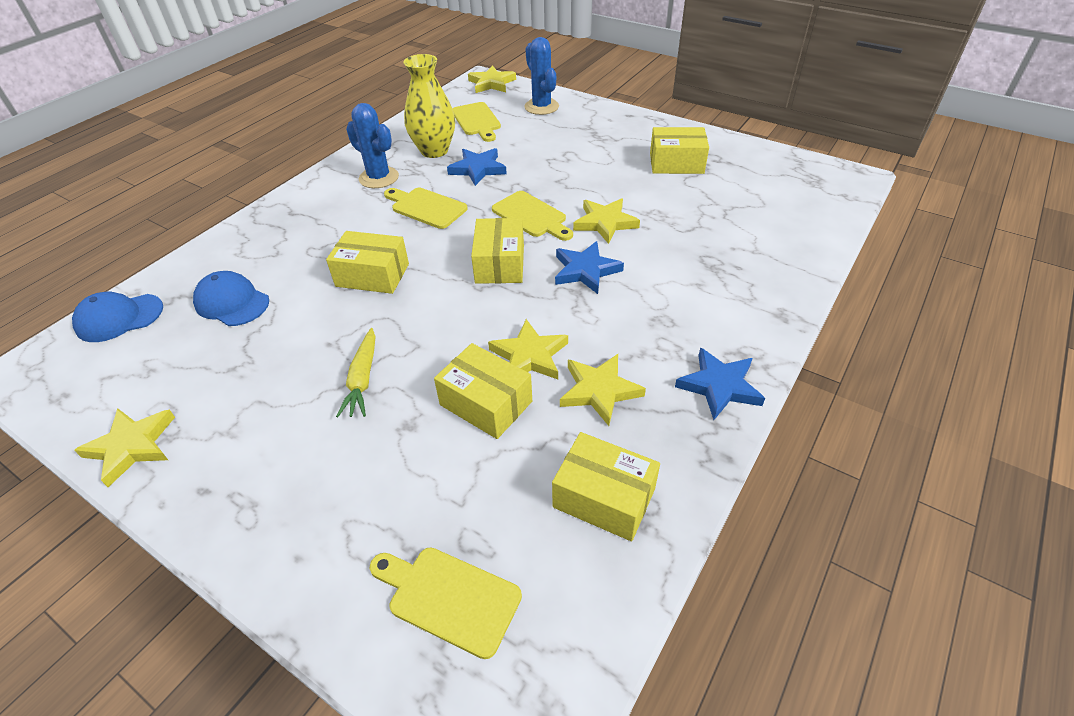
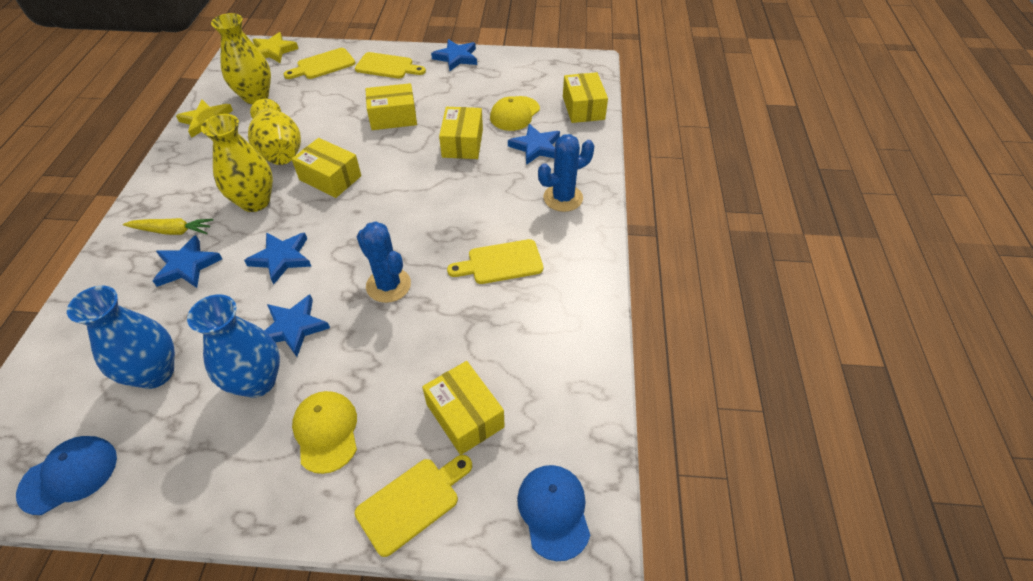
blue star: 3 -> 5
blue vase: 0 -> 2
yellow cap: 0 -> 2
yellow star: 5 -> 2
yellow vase: 1 -> 3

